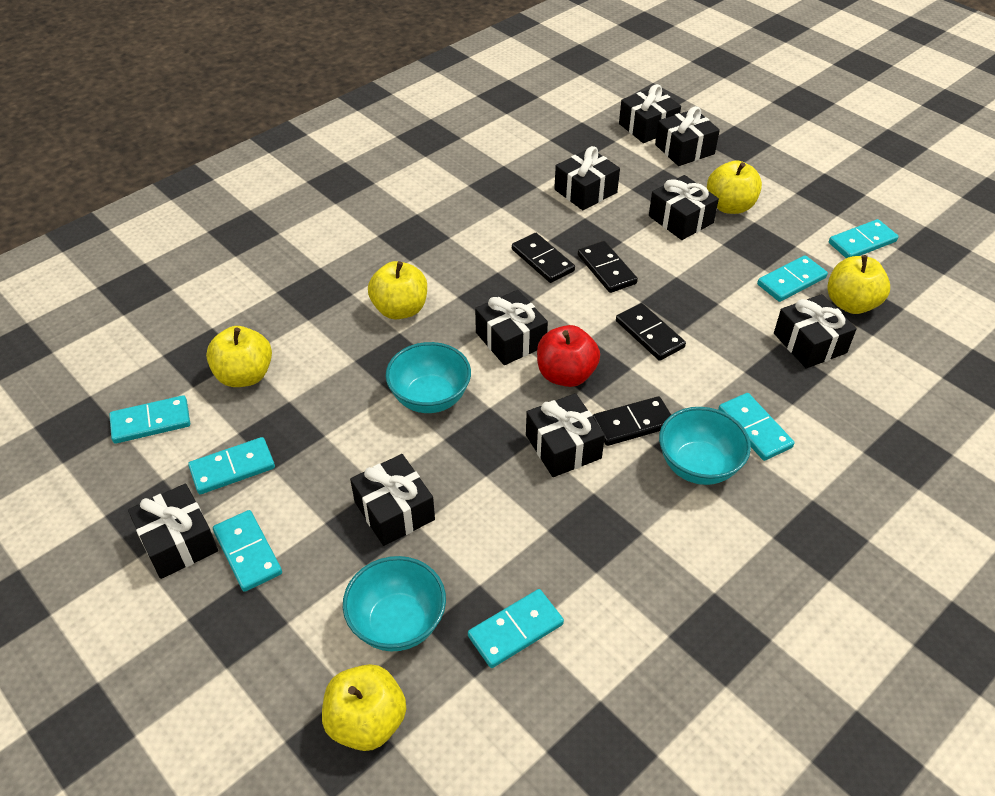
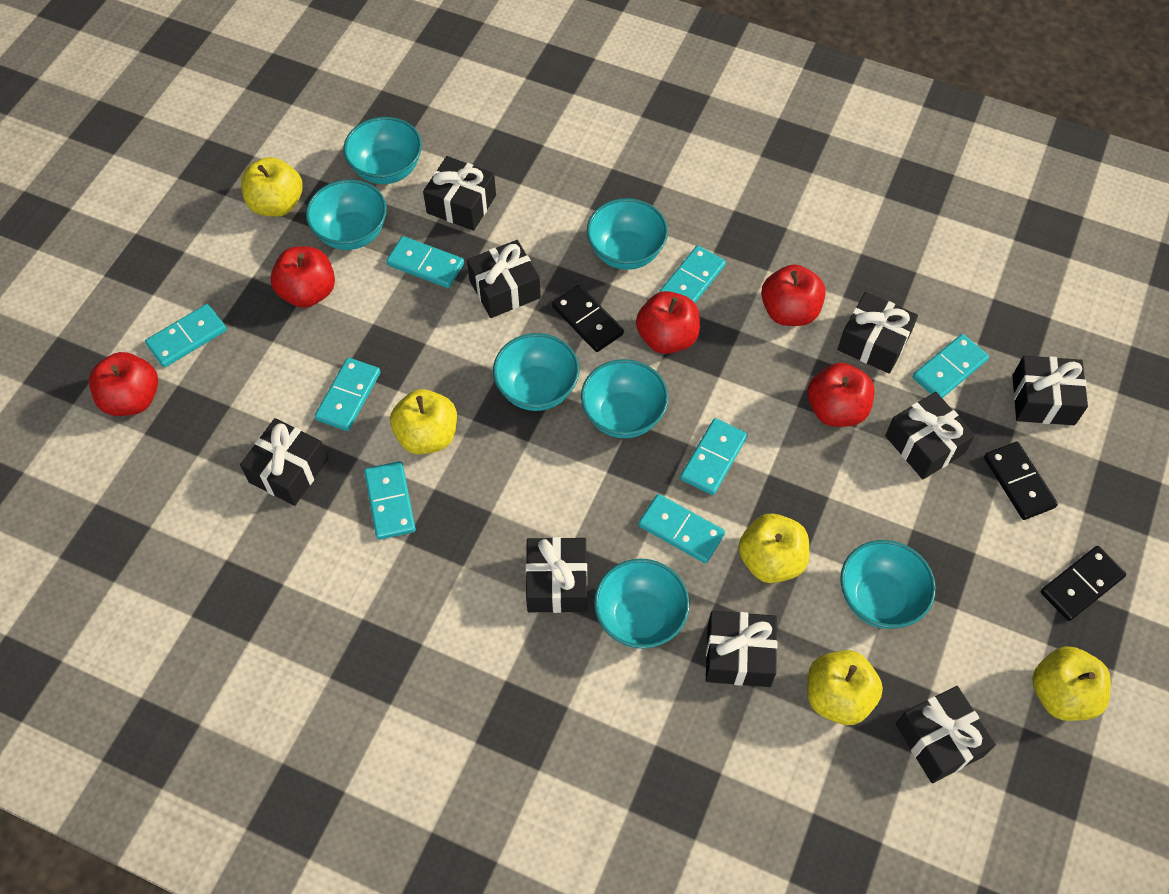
black domino: 4 -> 3
red apple: 1 -> 5
turquoise bowl: 3 -> 7
turquoise domino: 7 -> 8

